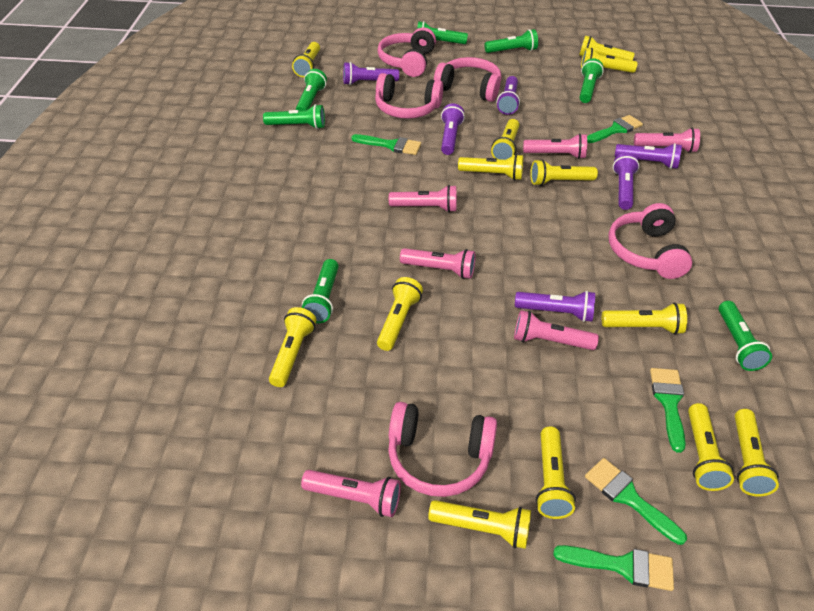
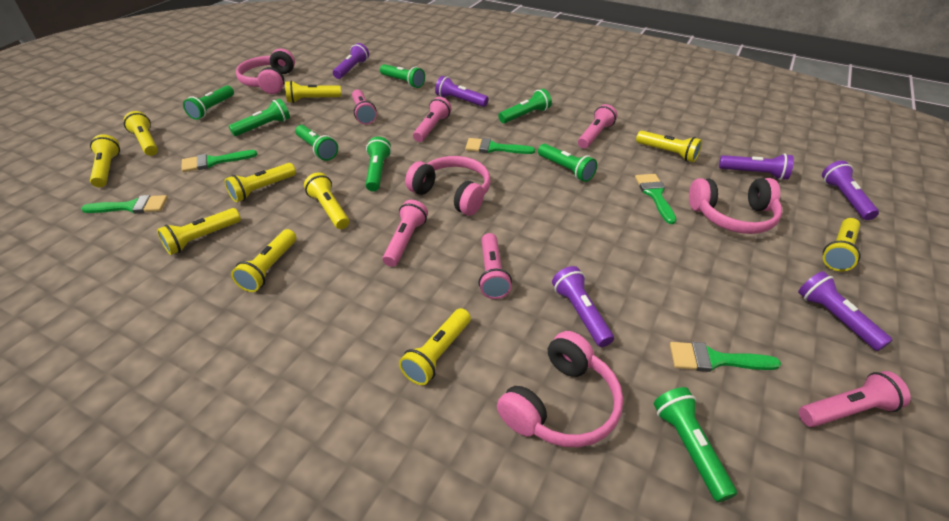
green flashlight: 7 -> 8
pink headphones: 5 -> 4
yellow flashlight: 13 -> 10

